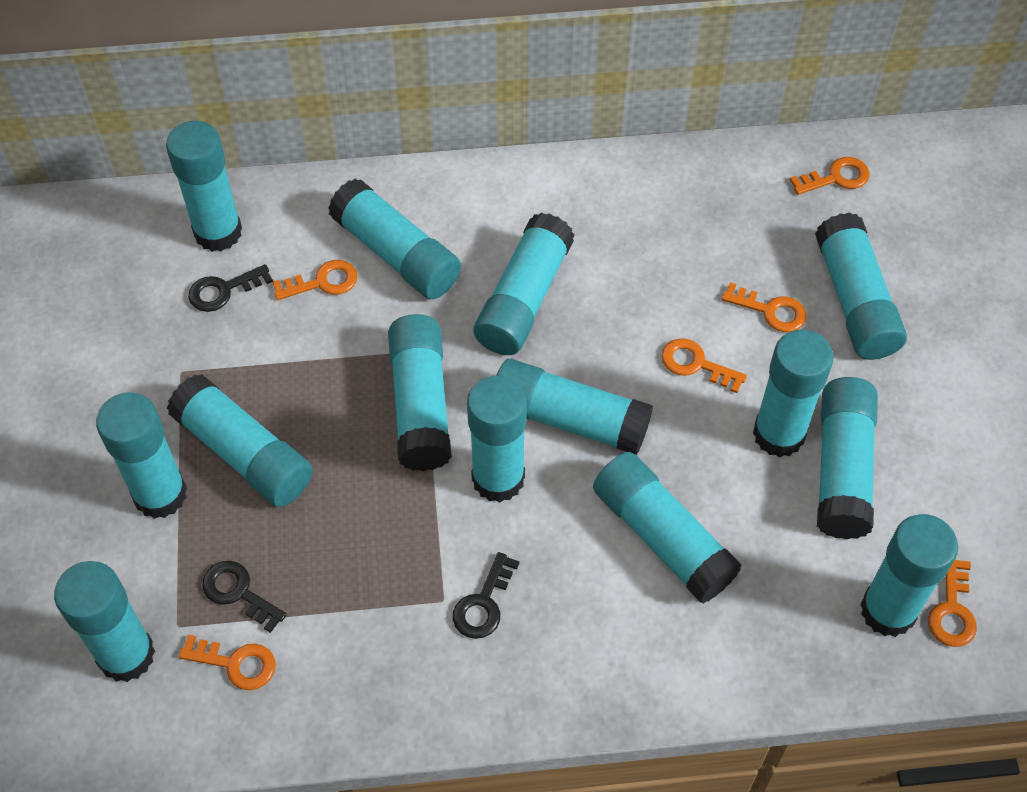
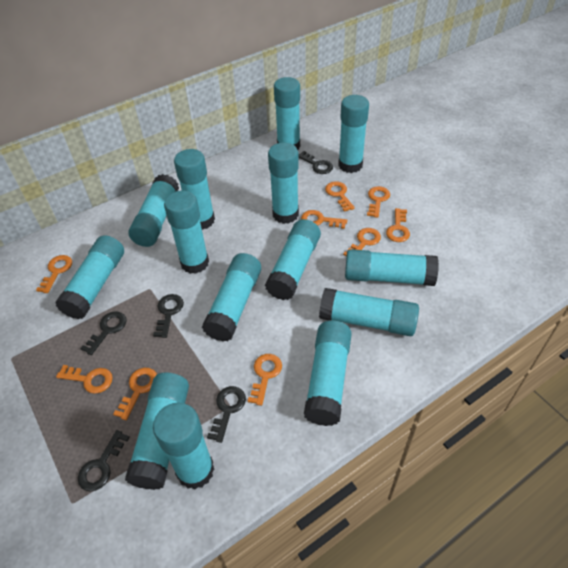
black key: 3 -> 5
orange key: 6 -> 9

